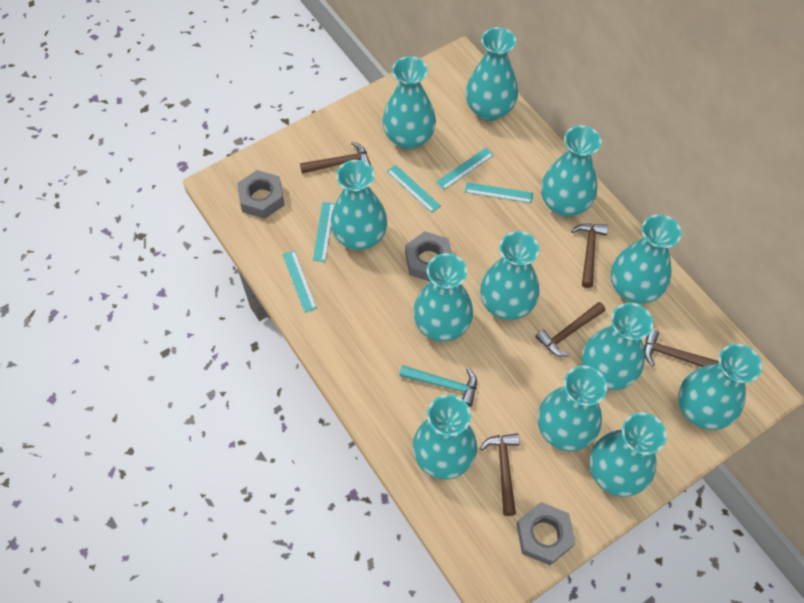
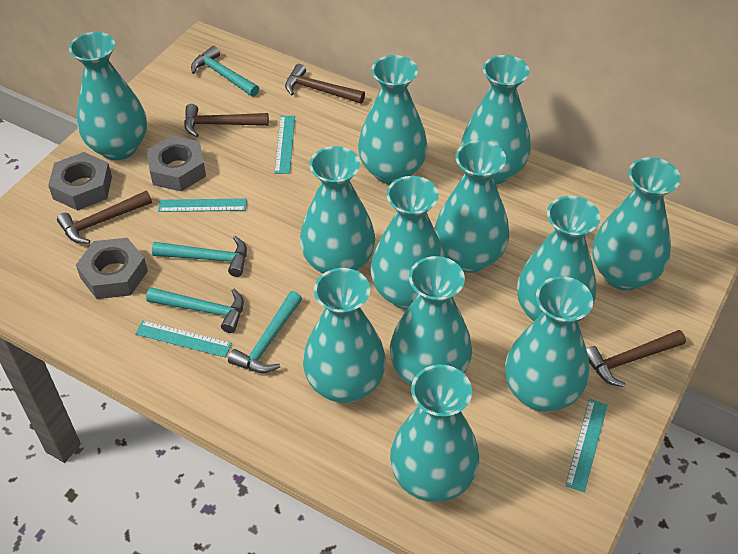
brown hammer: 5 -> 4
turquoise hammer: 1 -> 4
turquoise ruler: 5 -> 4

